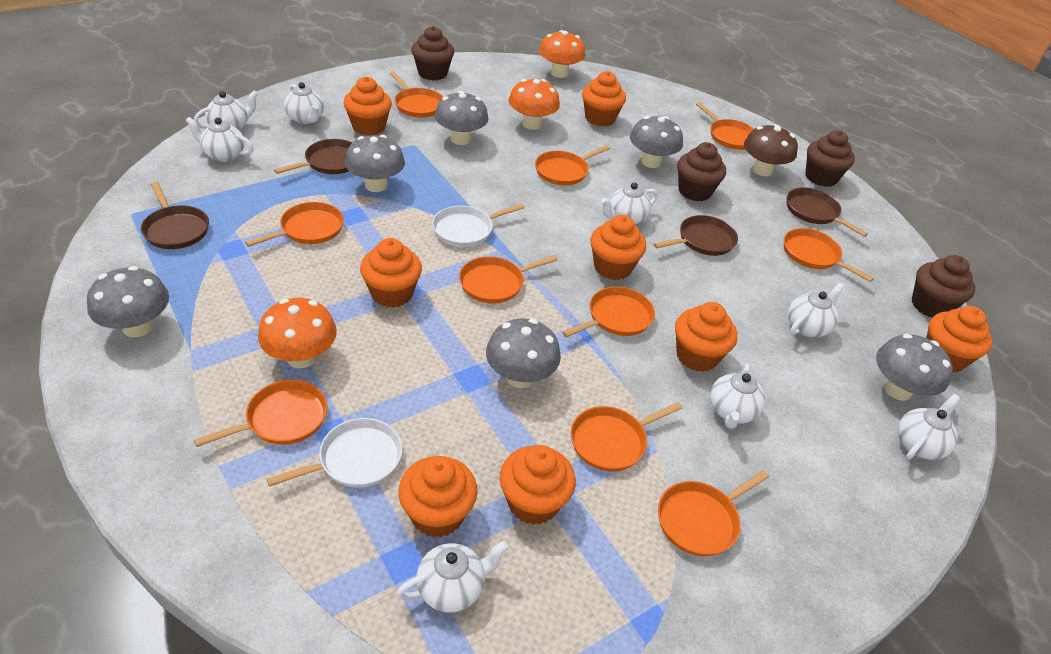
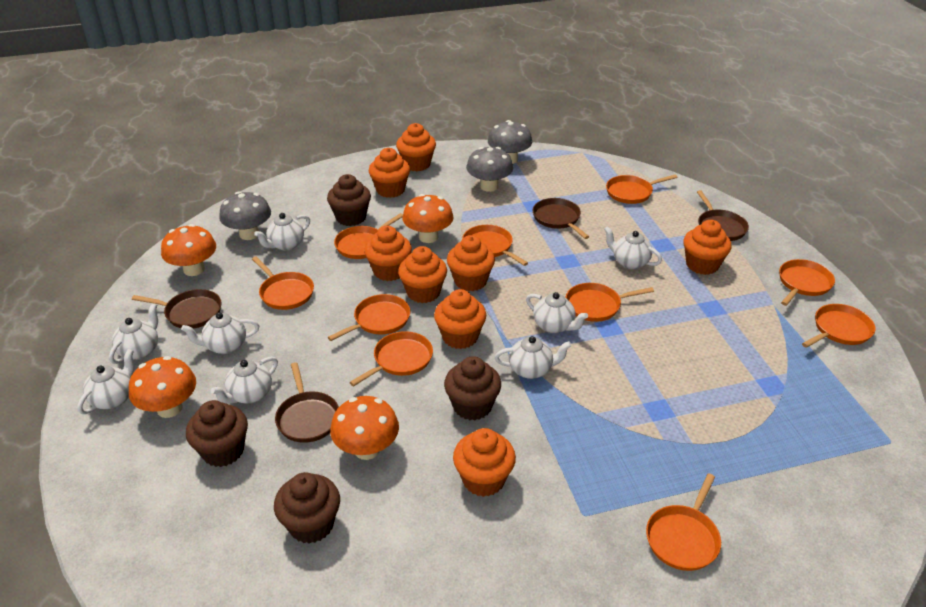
brown mushroom: 1 -> 0
grey mushroom: 6 -> 3
orange mushroom: 3 -> 4
white pan: 2 -> 0

